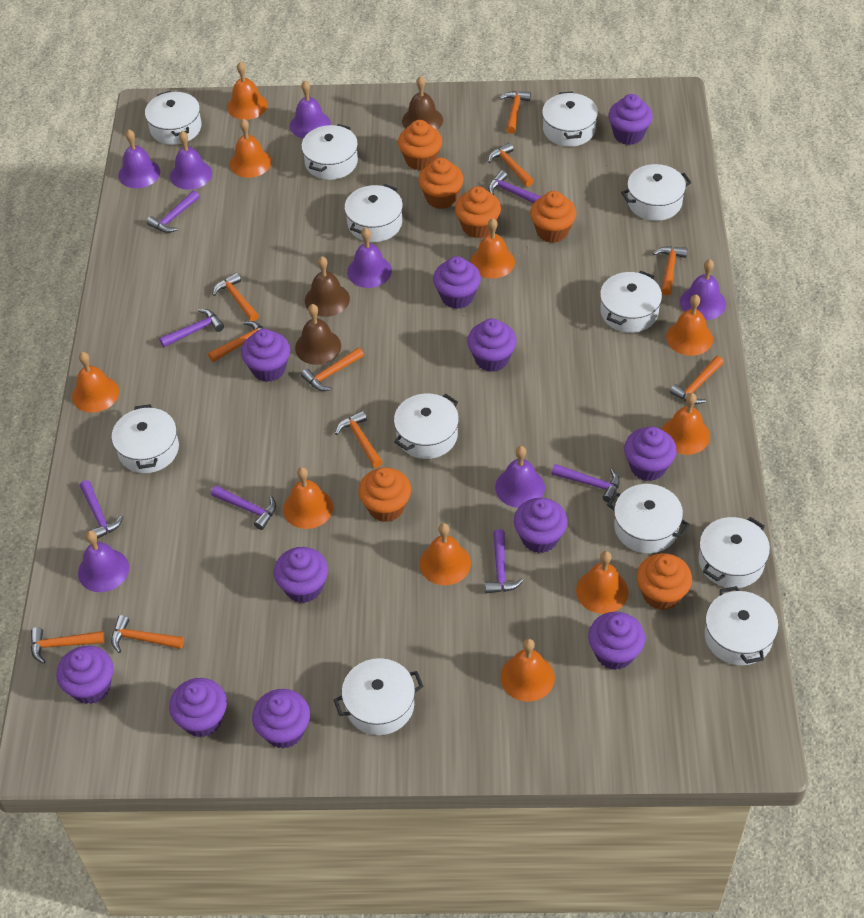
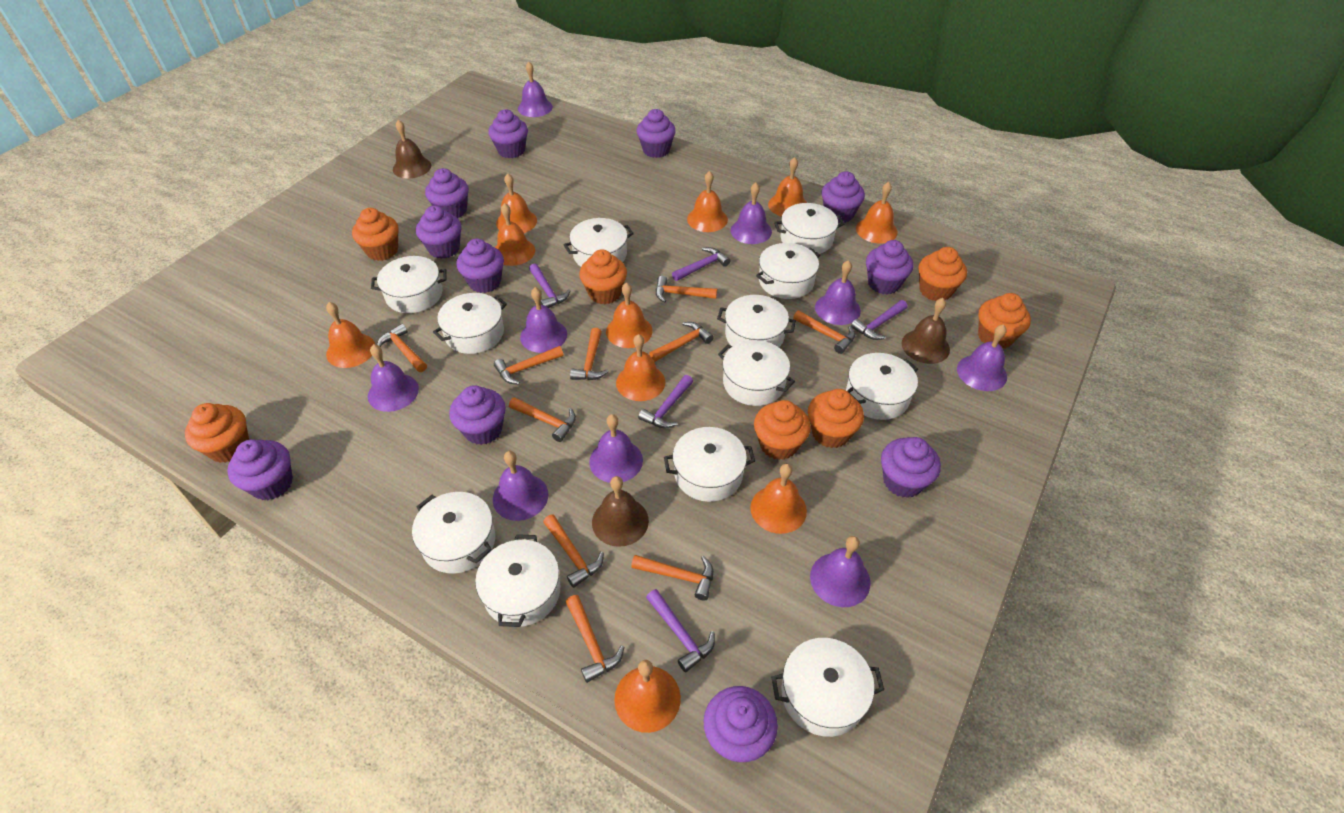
orange cupcake: 6 -> 7
purple bell: 7 -> 9
purple hammer: 7 -> 5

